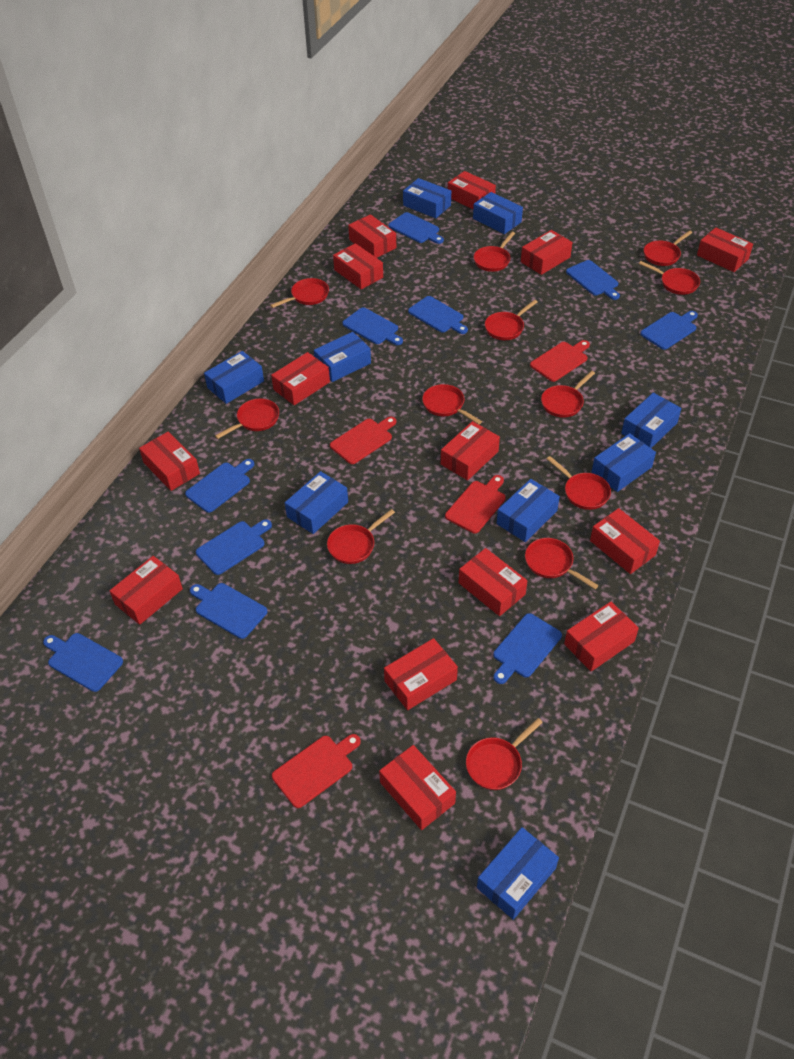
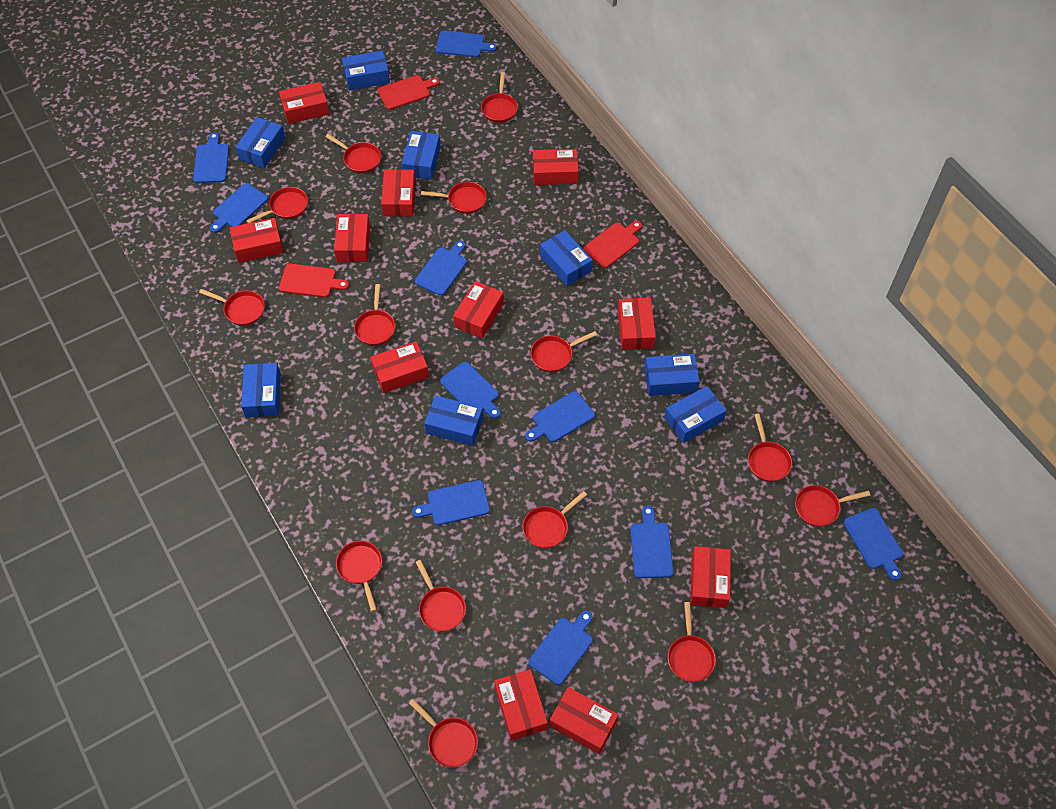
blue box: 9 -> 8
red box: 14 -> 11
red cutting board: 4 -> 3
red pan: 12 -> 14

